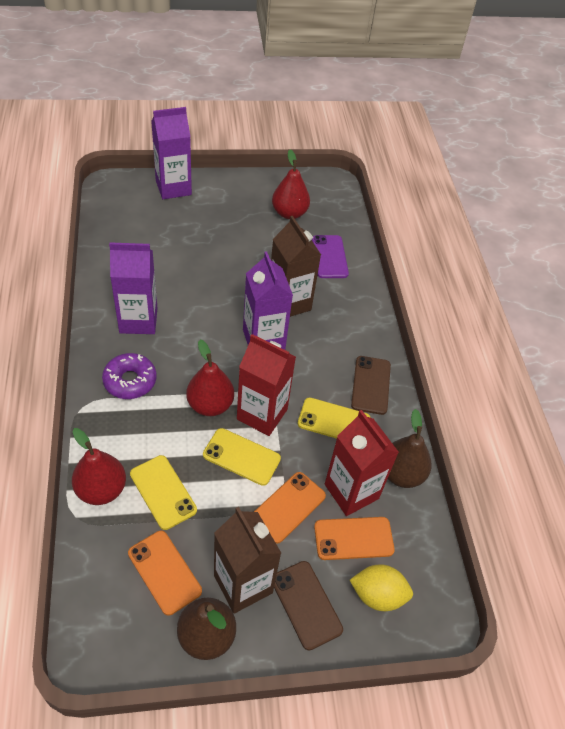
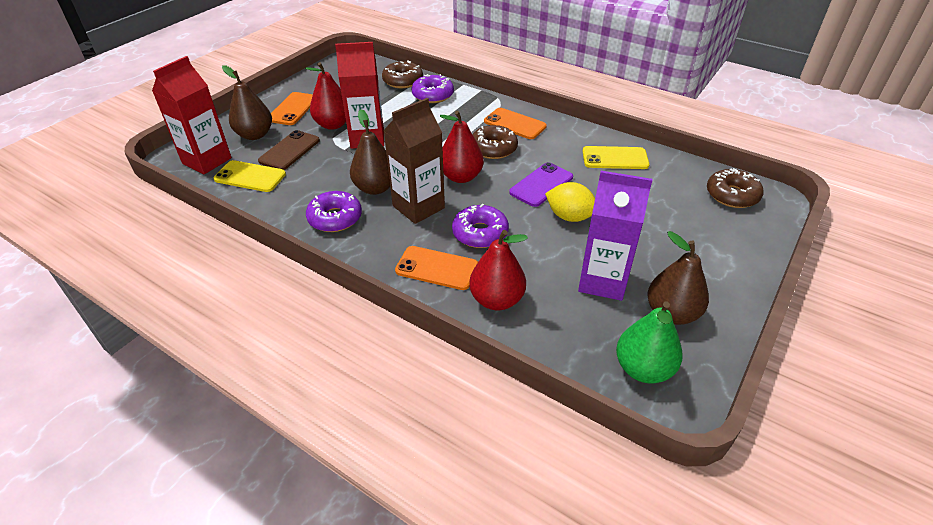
brown carton: 2 -> 1
brown donut: 0 -> 3
brown pear: 2 -> 3
brown phone: 2 -> 1
green pear: 0 -> 1
purple carton: 3 -> 1
purple donut: 1 -> 3
yellow phone: 3 -> 2

